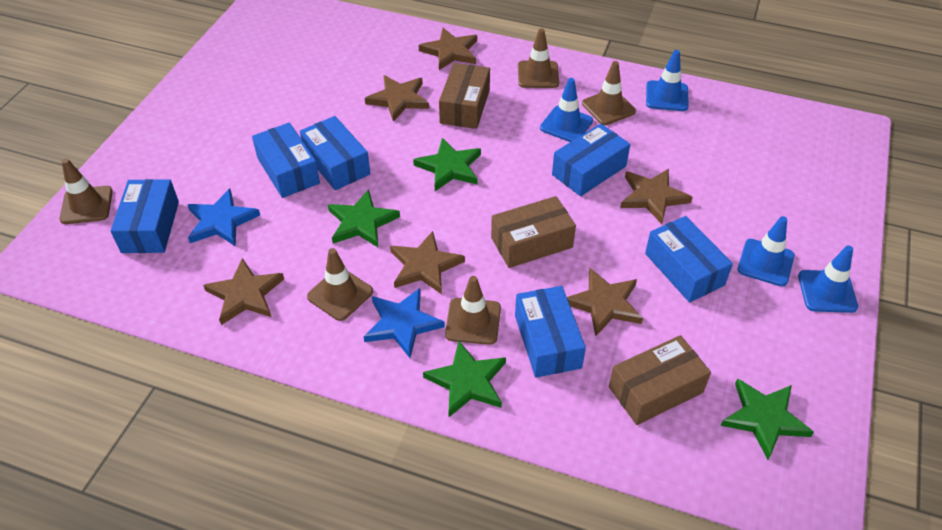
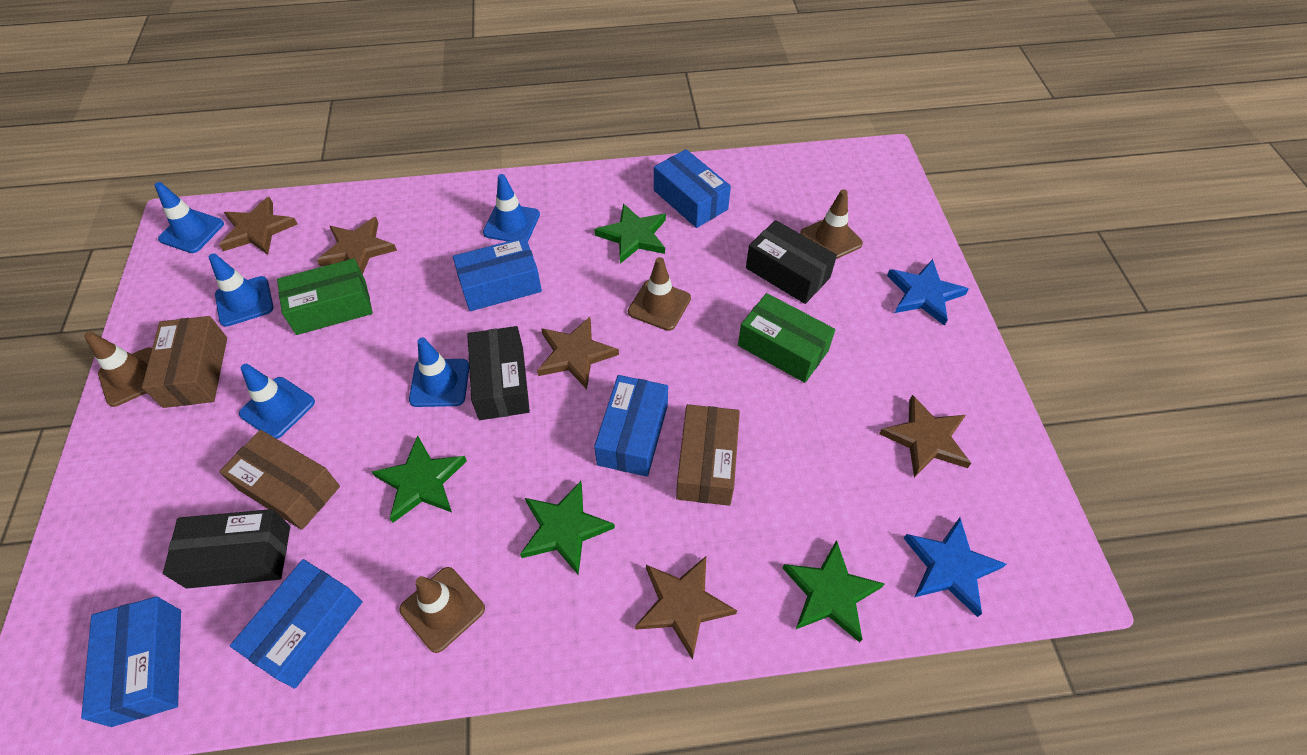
black box: 0 -> 3
blue box: 6 -> 5
blue traffic cone: 4 -> 5
brown star: 6 -> 5
brown traffic cone: 5 -> 4
green box: 0 -> 2

